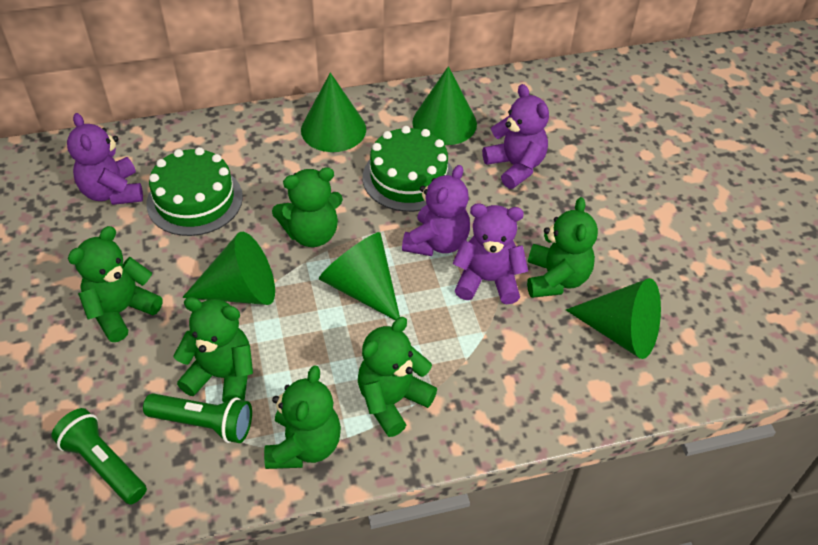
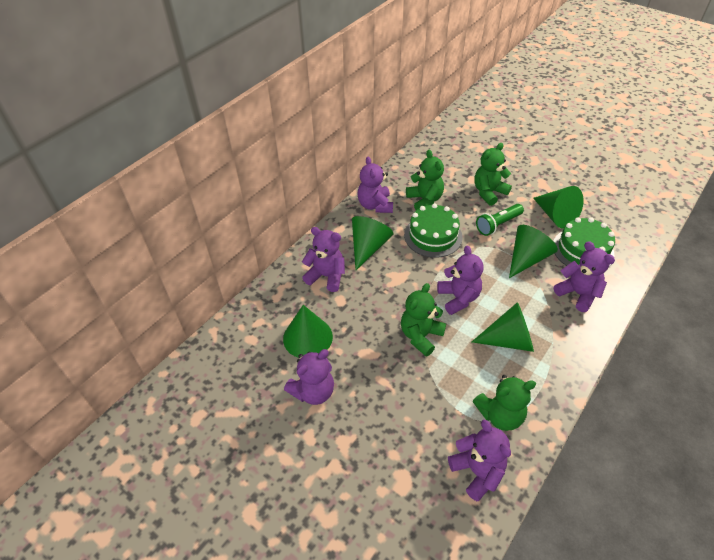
green flashlight: 2 -> 1
green teddy bear: 6 -> 4
purple teddy bear: 4 -> 6

